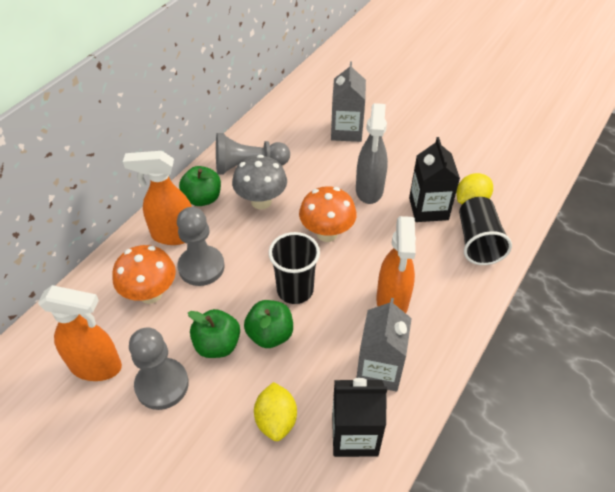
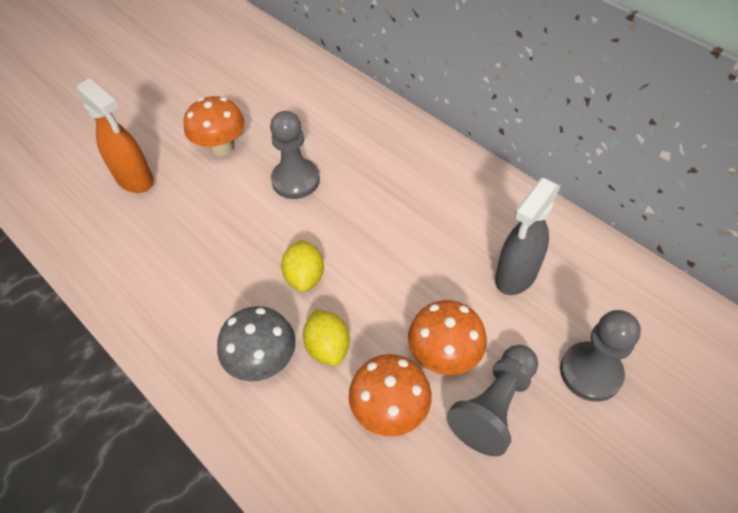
black carton: 2 -> 0
black cup: 2 -> 0
green apple: 3 -> 0
grey carton: 2 -> 0
orange mushroom: 2 -> 3
orange spray bottle: 3 -> 1

